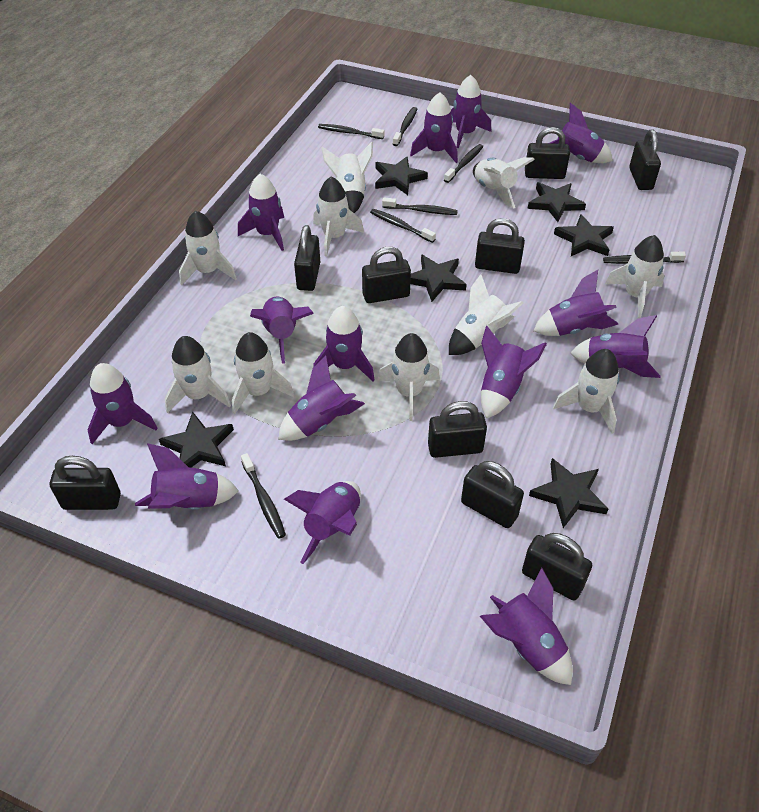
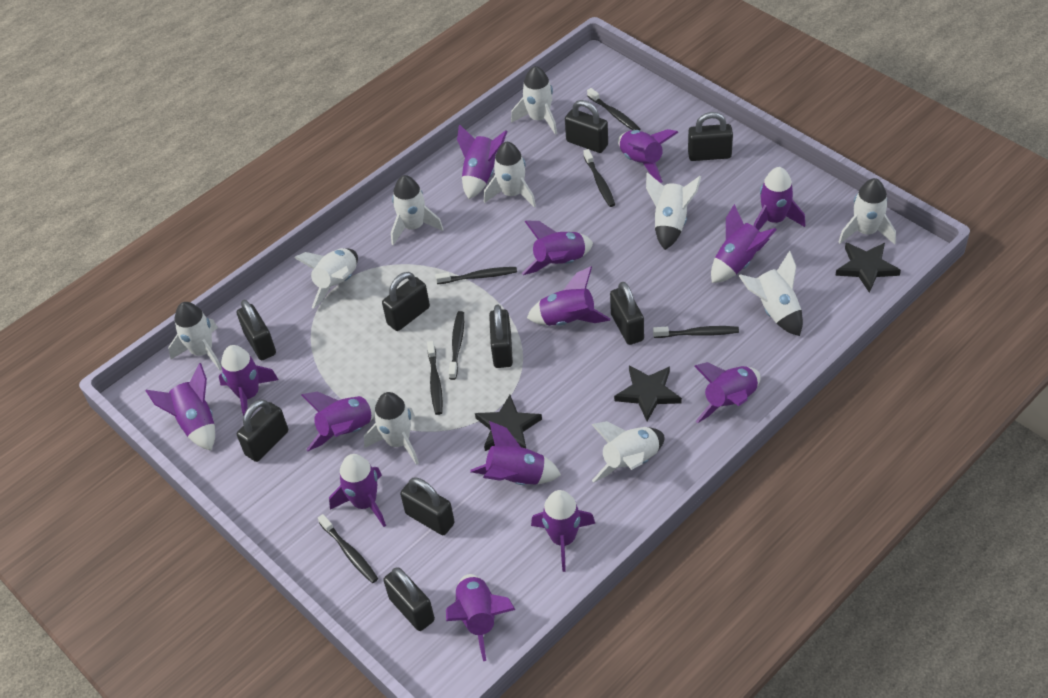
black star: 6 -> 3

